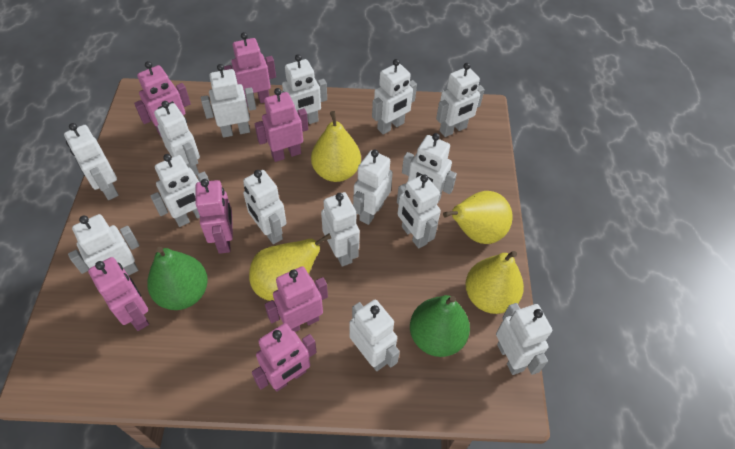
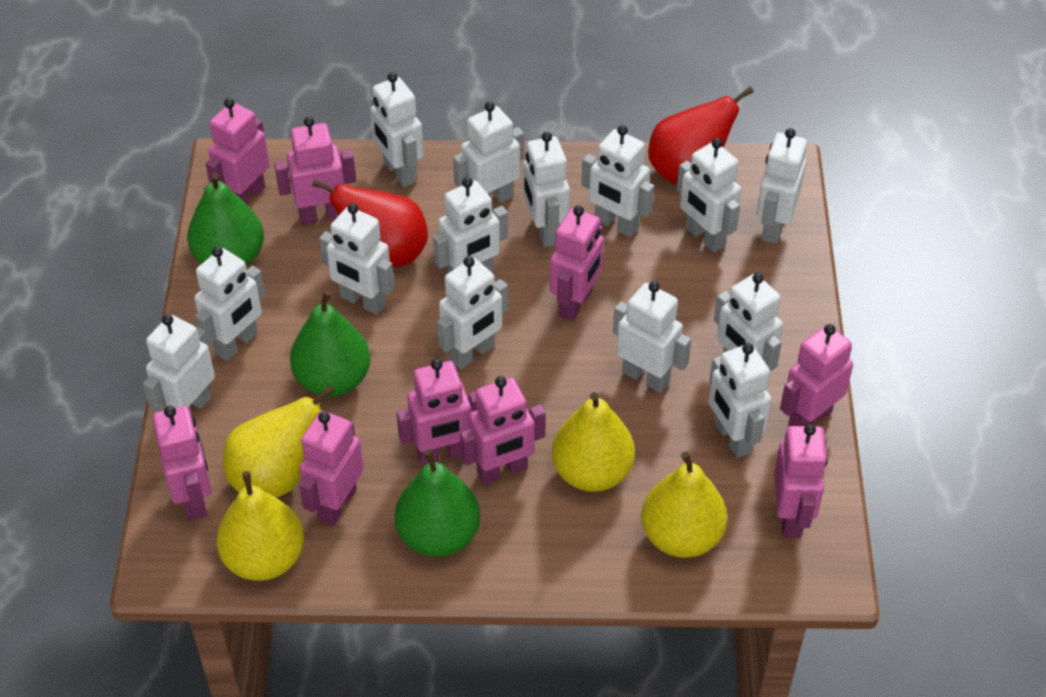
green pear: 2 -> 3
pink robot: 7 -> 9
red pear: 0 -> 2
white robot: 15 -> 14

